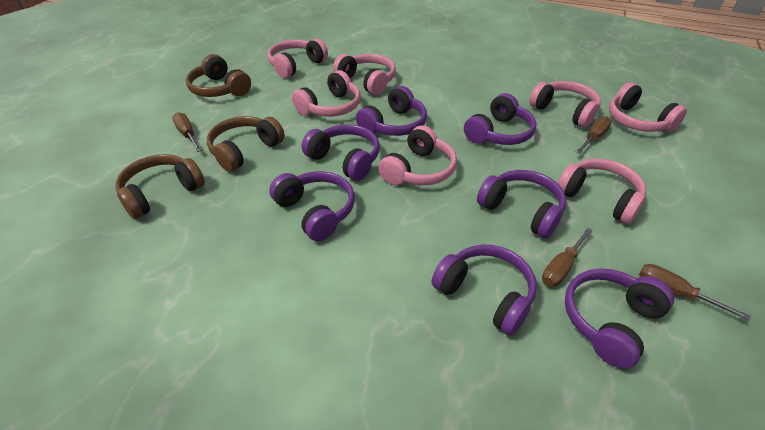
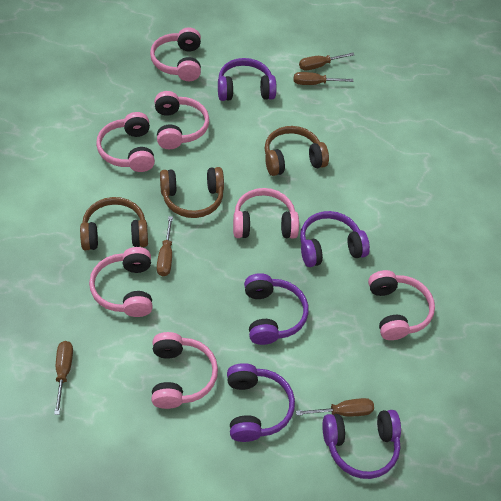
brown screwdriver: 4 -> 5
purple headphones: 7 -> 5

